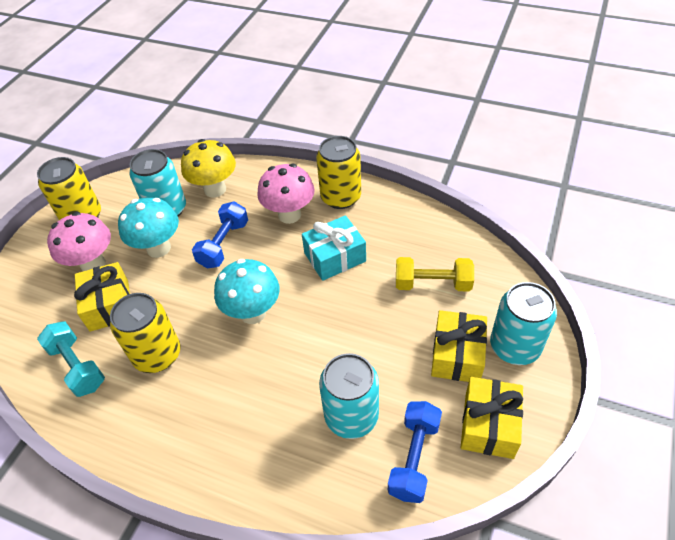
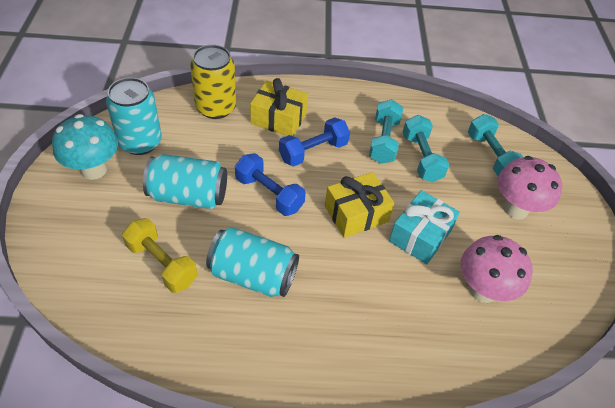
turquoise dumbbell: 1 -> 3
turquoise mushroom: 2 -> 1
yellow can: 3 -> 1
yellow gift: 3 -> 2
yellow mushroom: 1 -> 0

